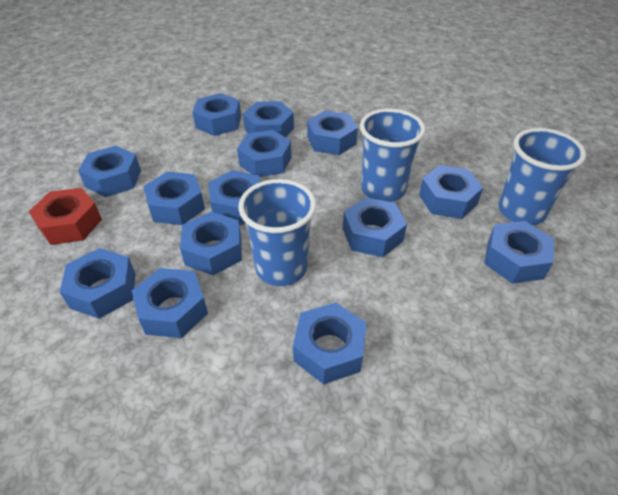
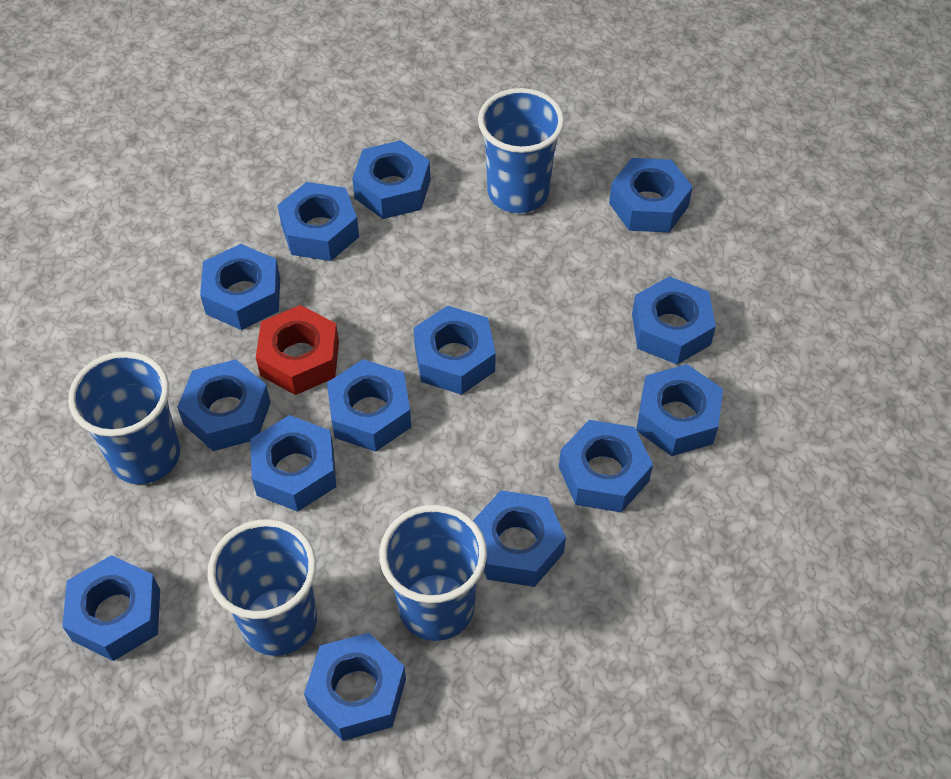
blue cup: 3 -> 4

